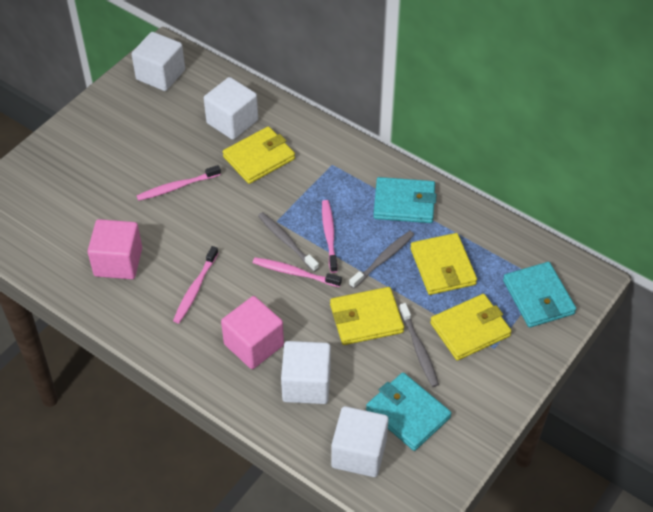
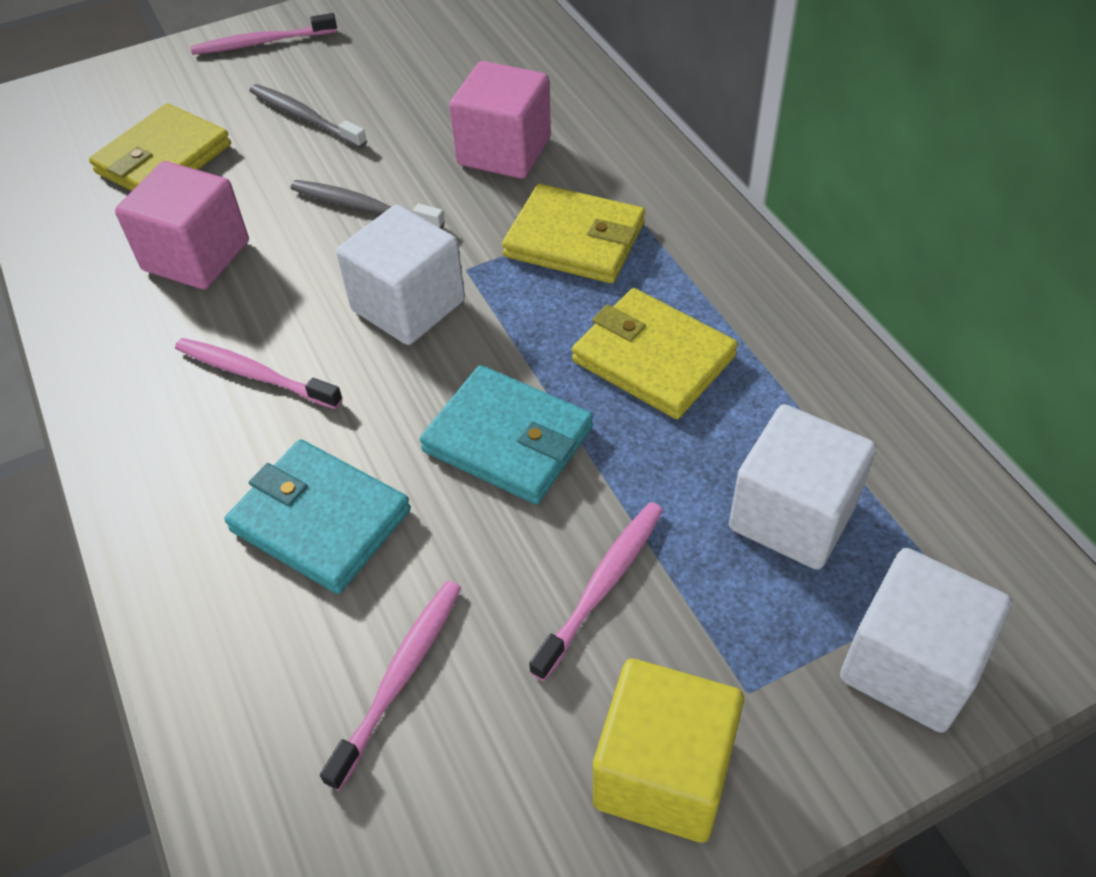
grey toothbrush: 3 -> 2
turquoise wallet: 3 -> 2
white cube: 4 -> 3
yellow cube: 0 -> 1
yellow wallet: 4 -> 3

